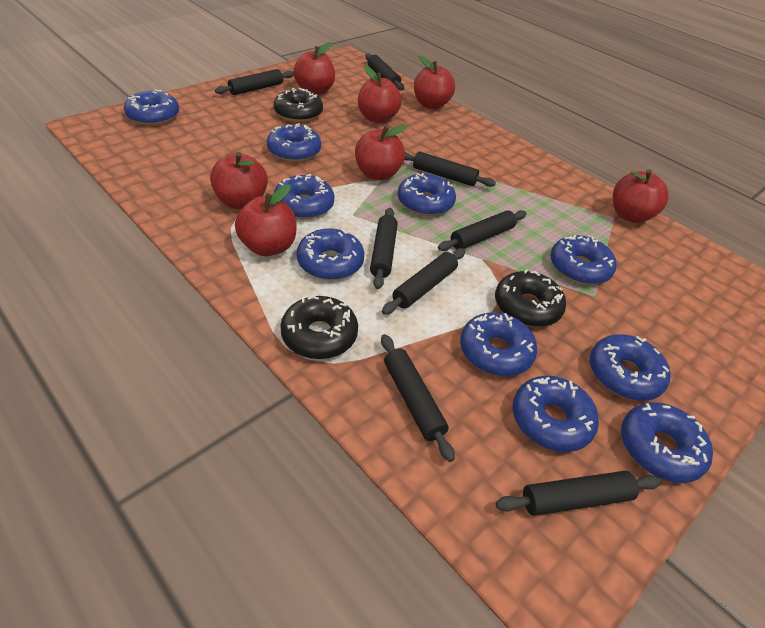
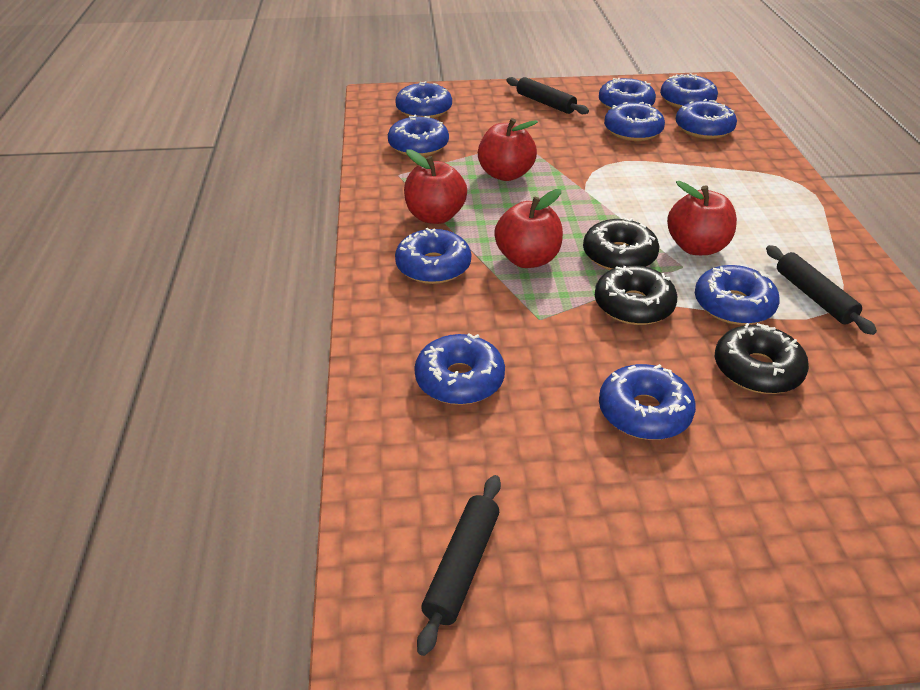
black rolling pin: 8 -> 3
red apple: 7 -> 4

